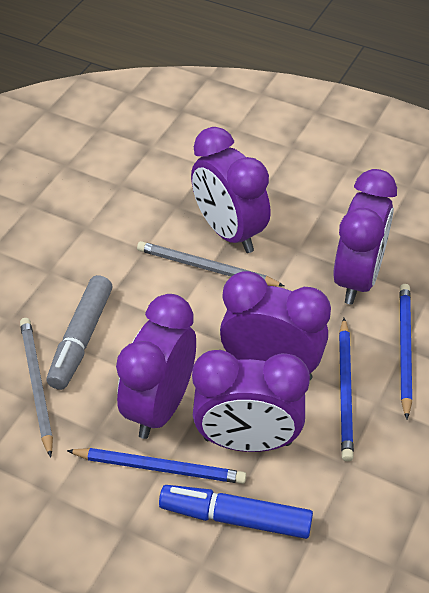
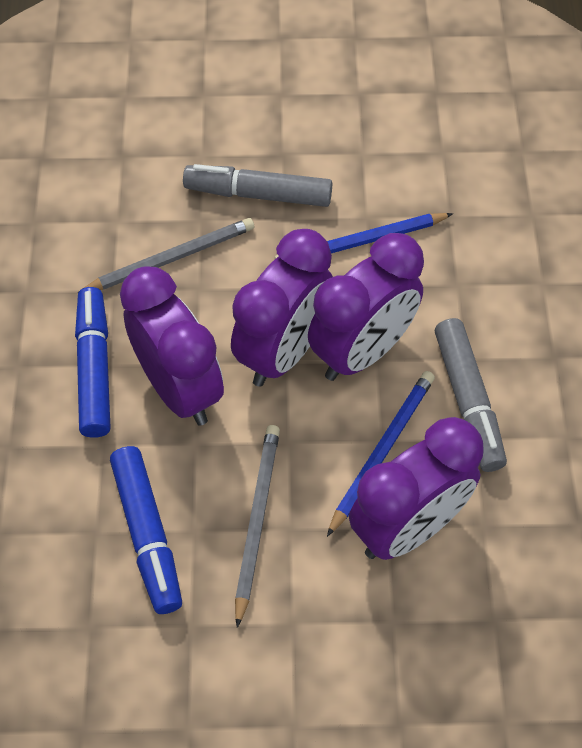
blue marker: 1 -> 2
blue pencil: 3 -> 2
grey marker: 1 -> 2
purple clock: 5 -> 4

